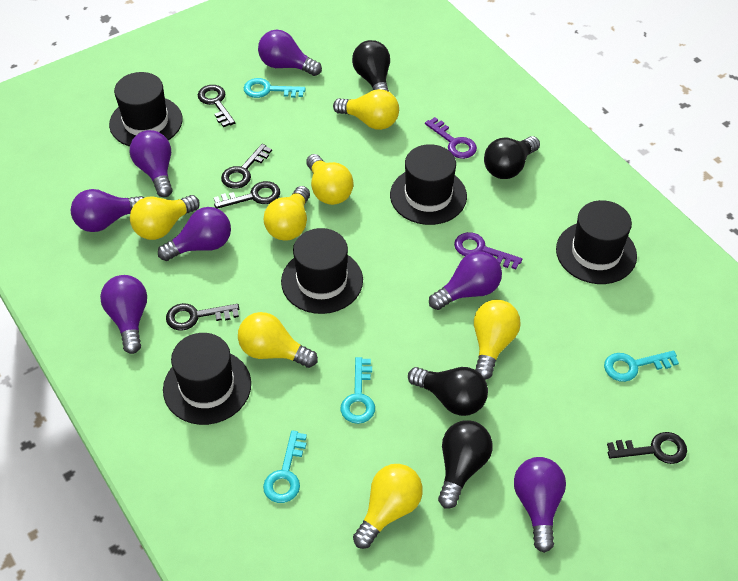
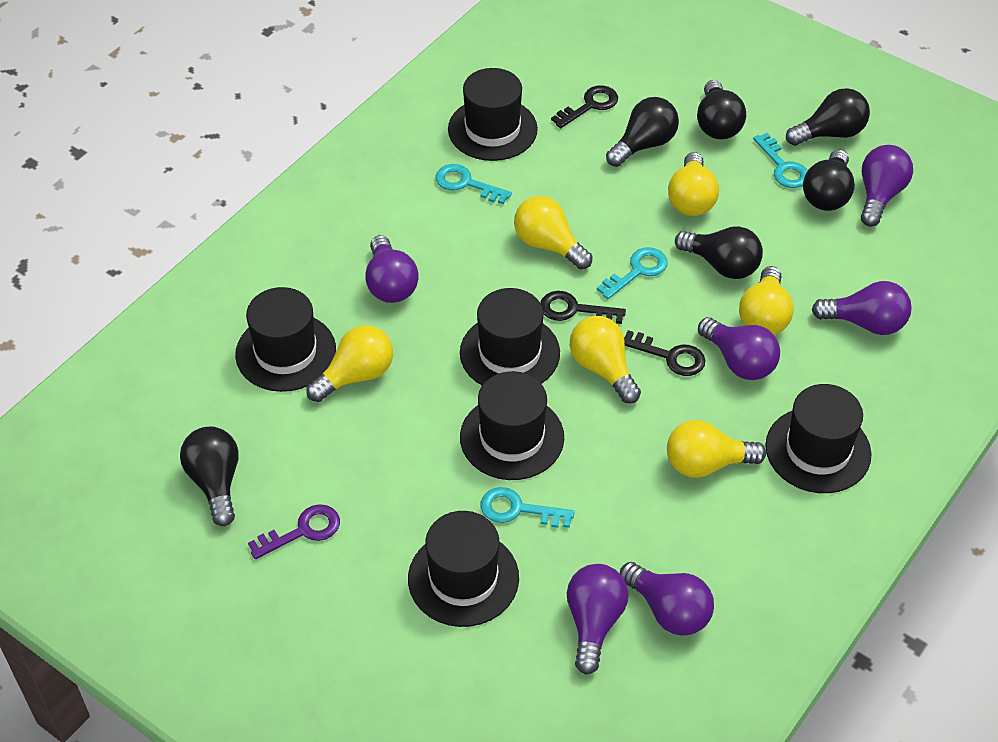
black hat: 5 -> 6
black key: 5 -> 3
black light bulb: 4 -> 6
purple key: 2 -> 1
purple light bulb: 7 -> 6
yellow light bulb: 7 -> 6

